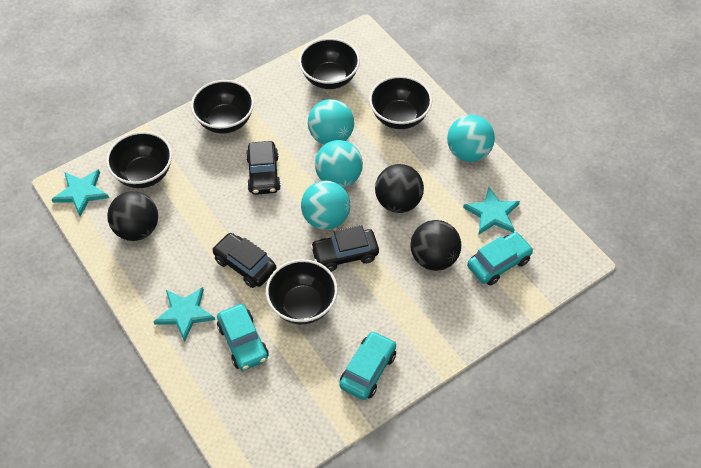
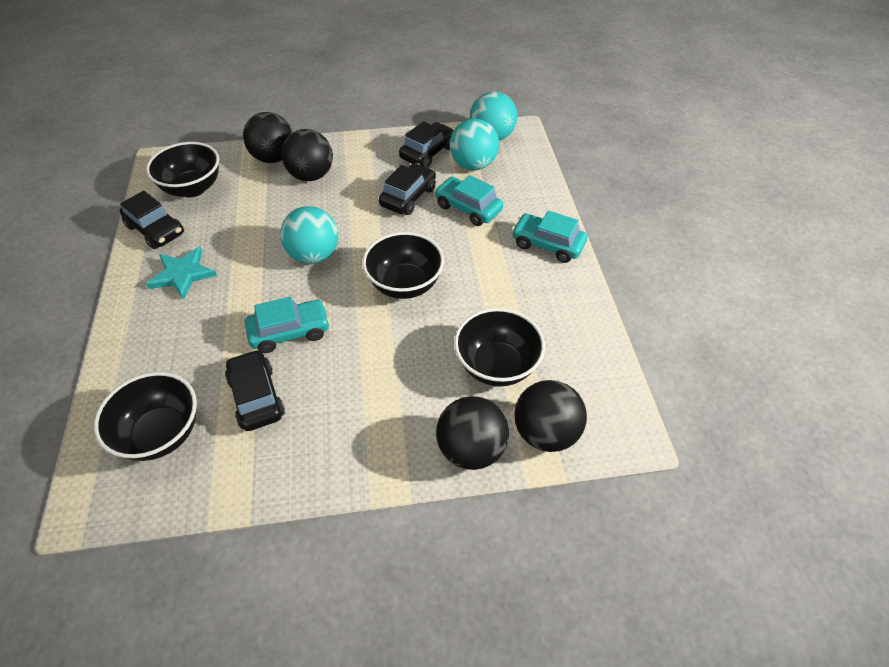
black ball: 3 -> 4
black bowl: 5 -> 4
black car: 3 -> 4
turquoise ball: 4 -> 3
turquoise star: 3 -> 1

